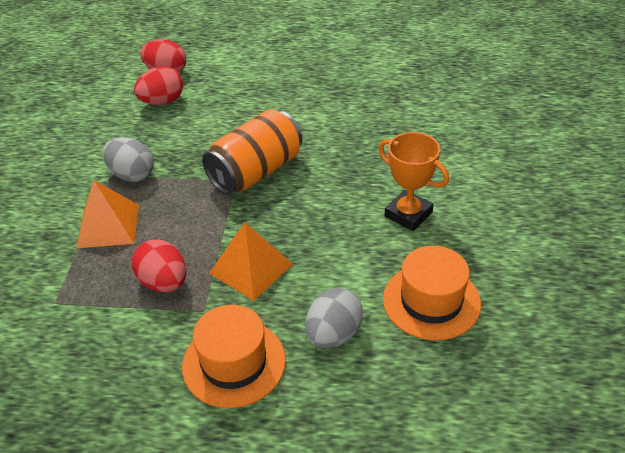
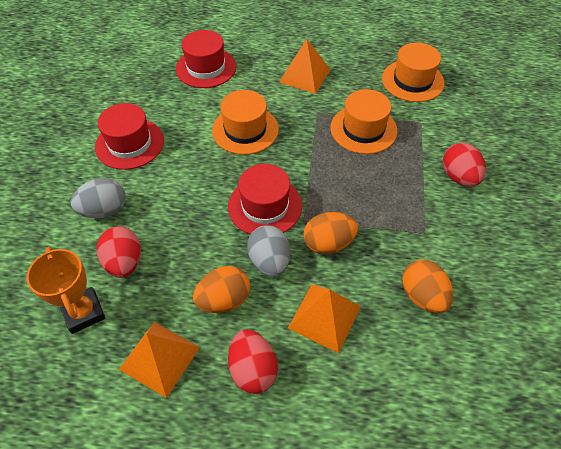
orange can: 1 -> 0
orange egg: 0 -> 3
orange hat: 2 -> 3
orange pyramid: 2 -> 3
red hat: 0 -> 3

